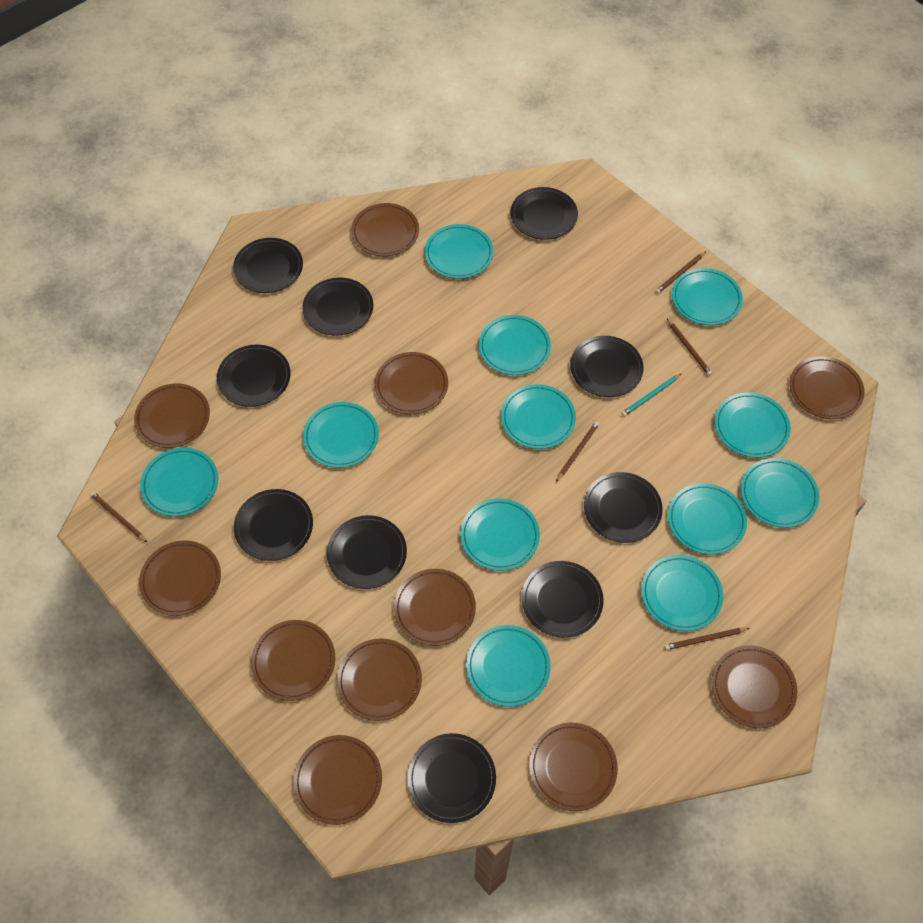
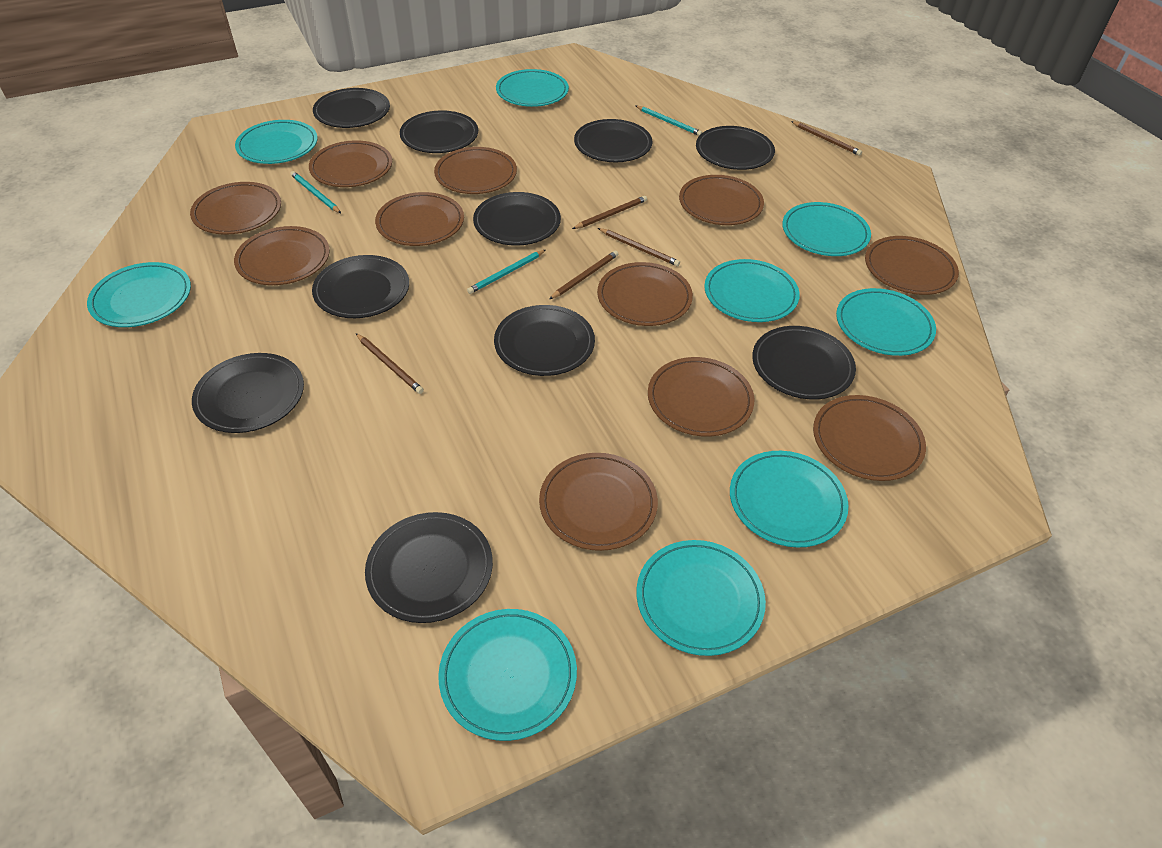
turquoise pencil: 1 -> 3
turquoise plate: 12 -> 9

